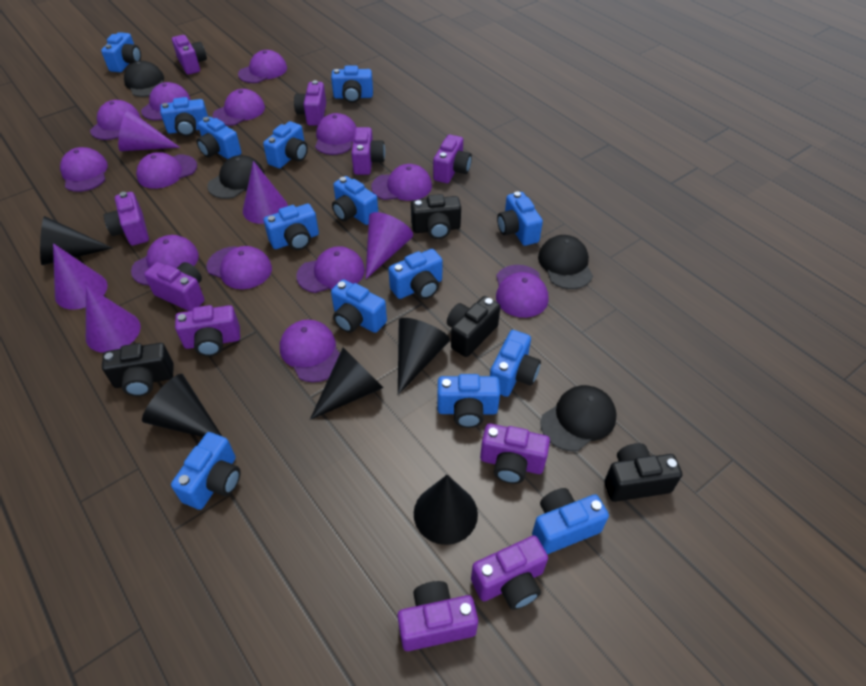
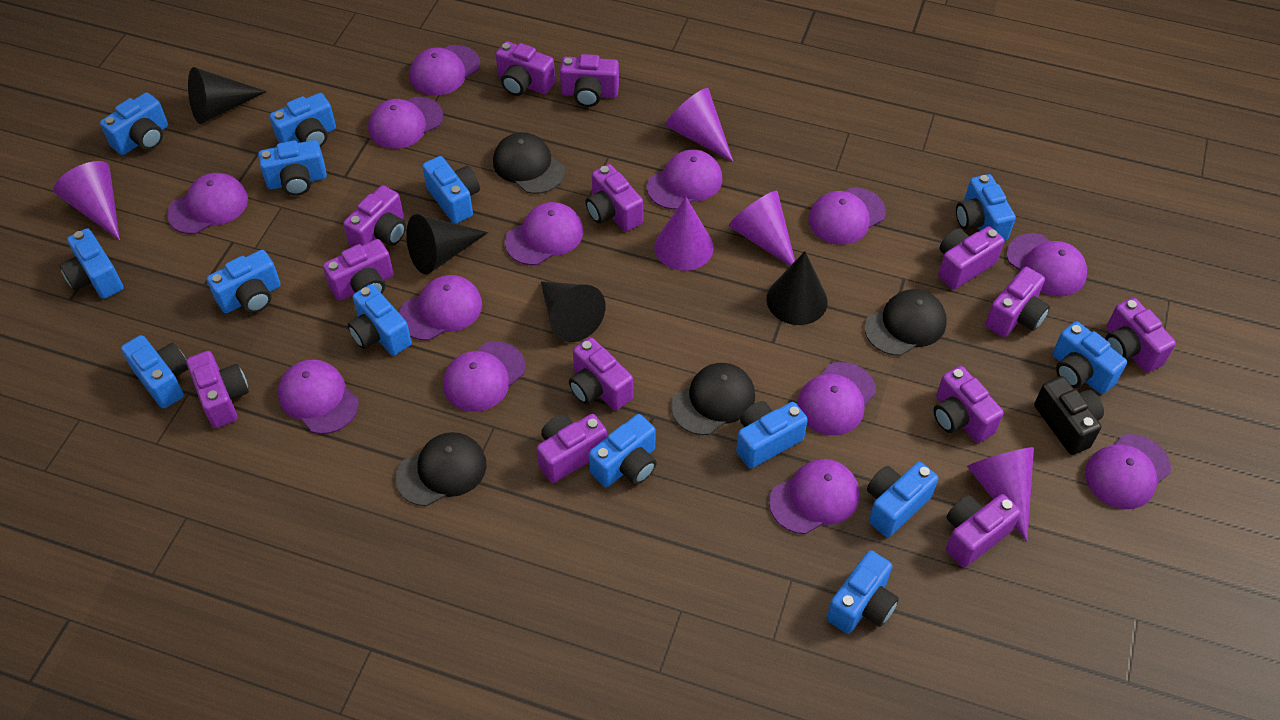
black camera: 4 -> 1
black cone: 5 -> 4
purple camera: 10 -> 13

